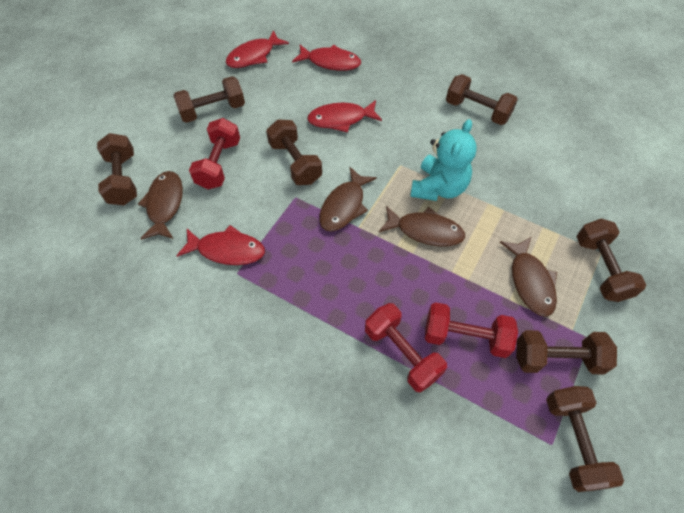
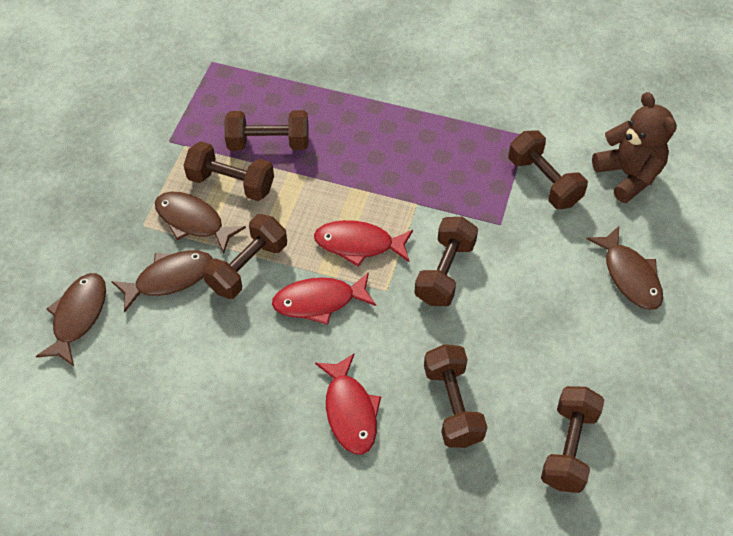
brown teddy bear: 0 -> 1
red dumbbell: 3 -> 0
red fish: 4 -> 3
turquoise teddy bear: 1 -> 0

